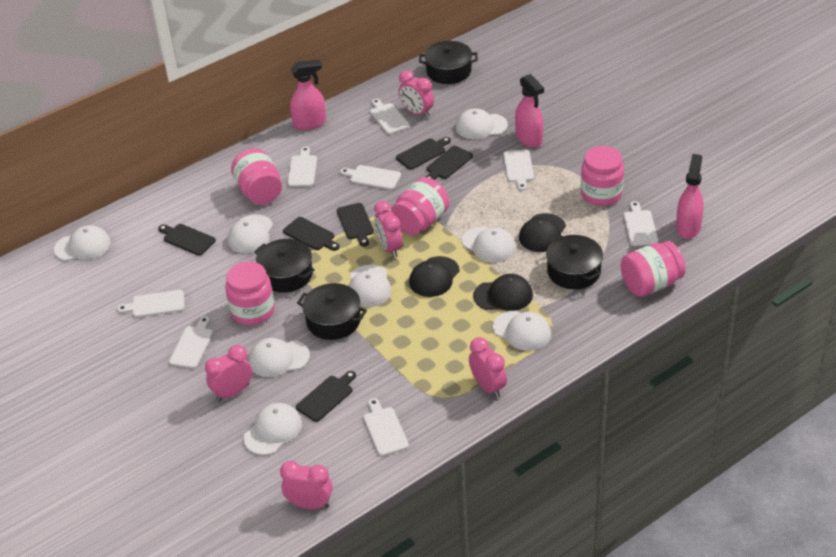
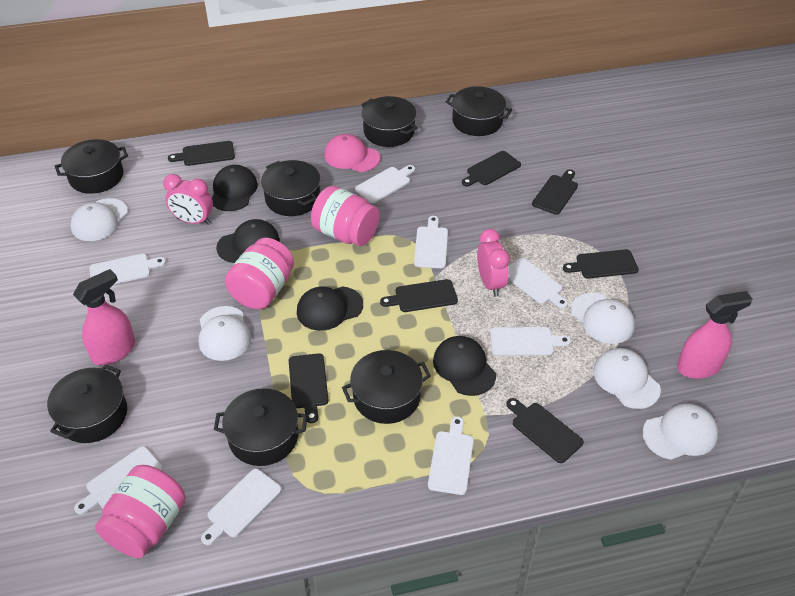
black cap: 3 -> 4
black cutting board: 6 -> 7
black pot: 4 -> 7
pink cap: 0 -> 1
pink clock: 5 -> 2
pink jar: 5 -> 3
pink spray bottle: 3 -> 2
white cap: 8 -> 5

